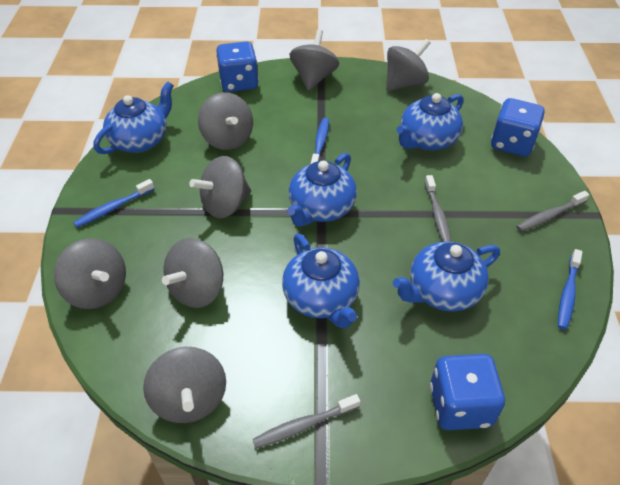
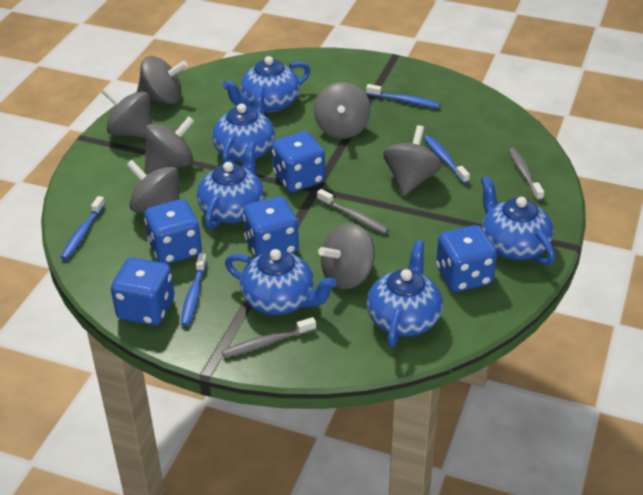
blue dice: 3 -> 5
blue teapot: 5 -> 6
blue toothbrush: 3 -> 4

